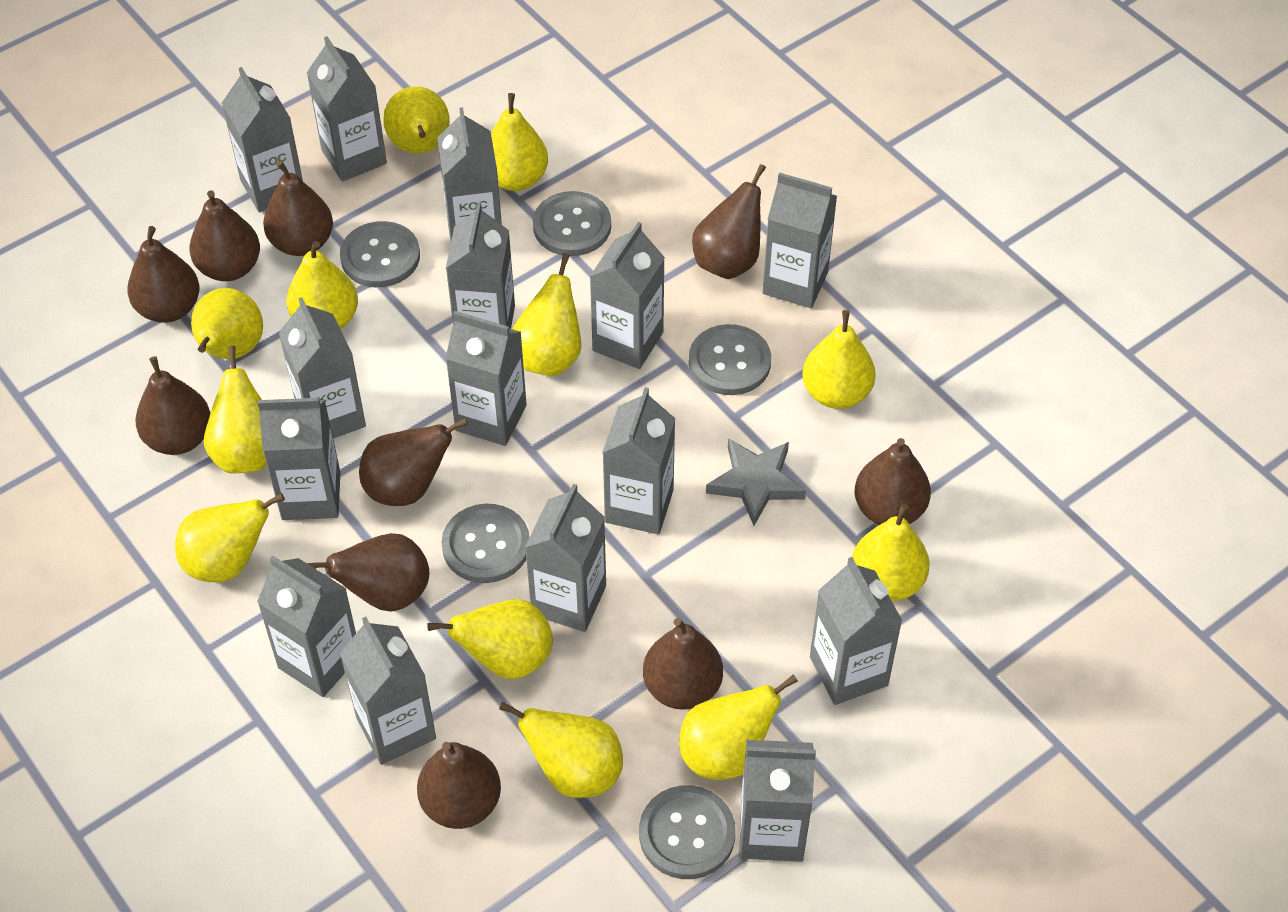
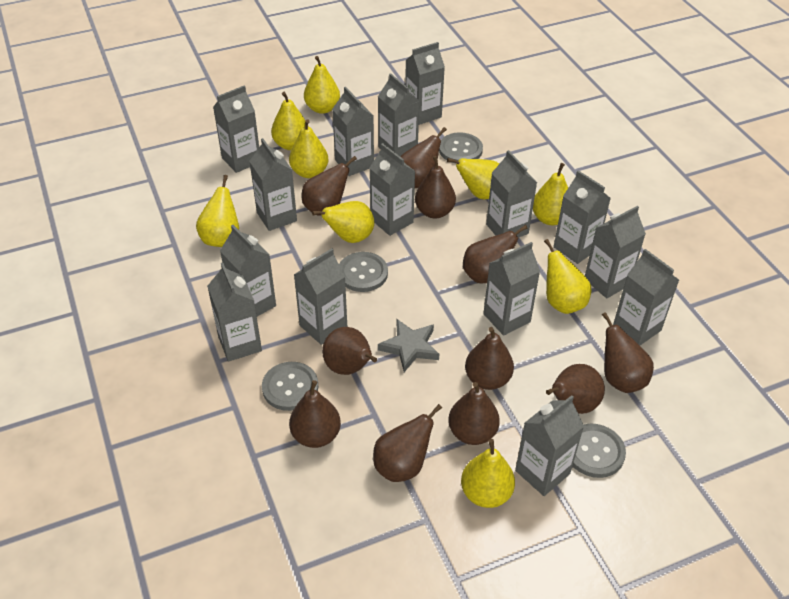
brown pear: 10 -> 11
grey button: 5 -> 4
yellow pear: 12 -> 9

